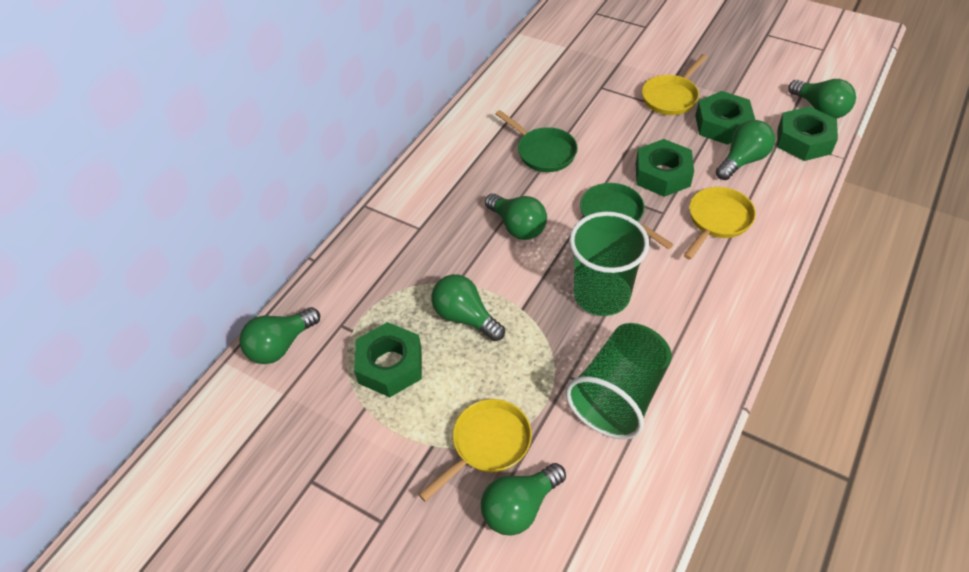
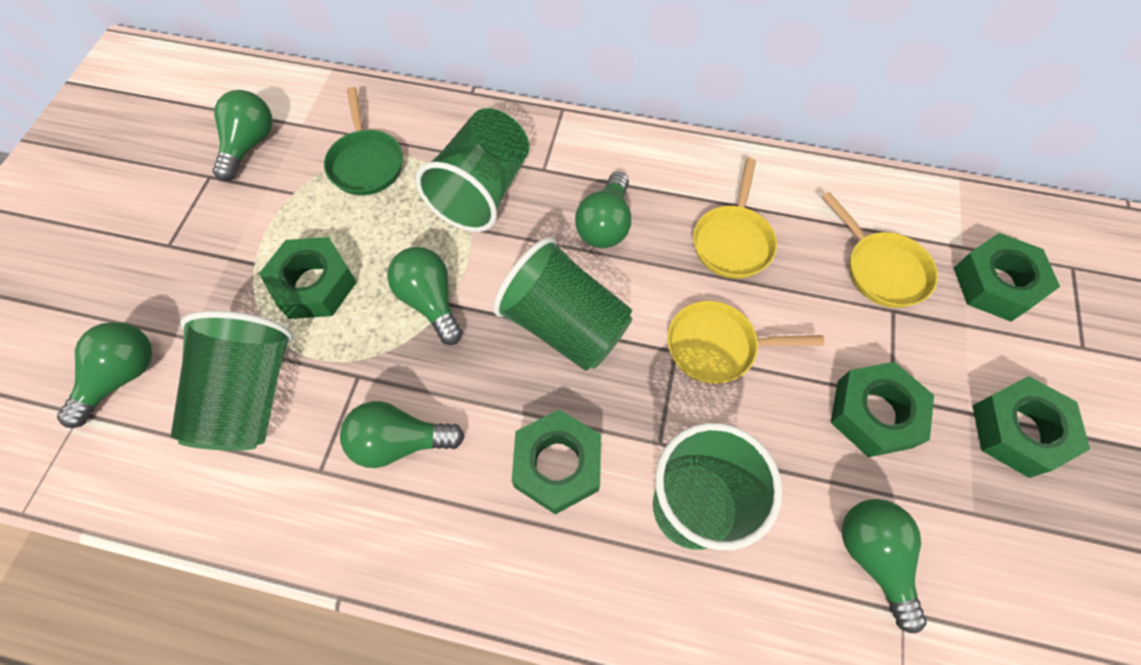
green cup: 2 -> 4
green nut: 4 -> 5
green pan: 2 -> 1

